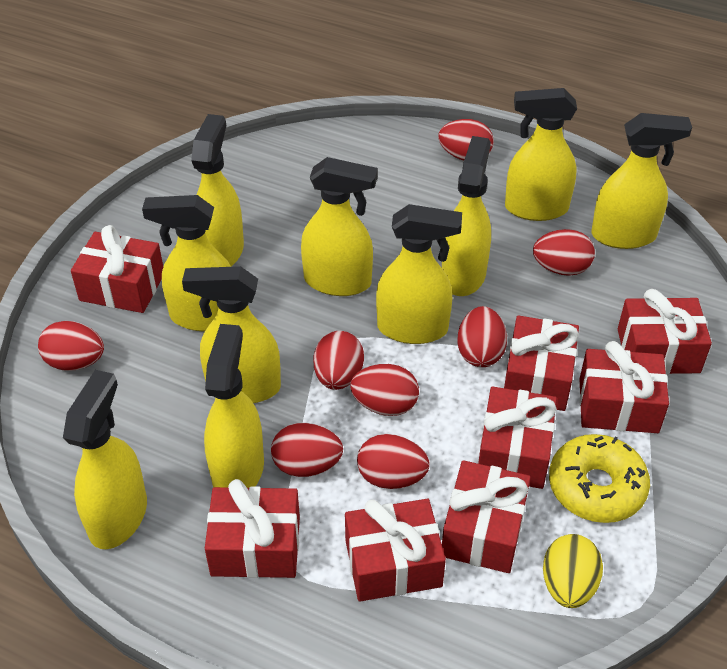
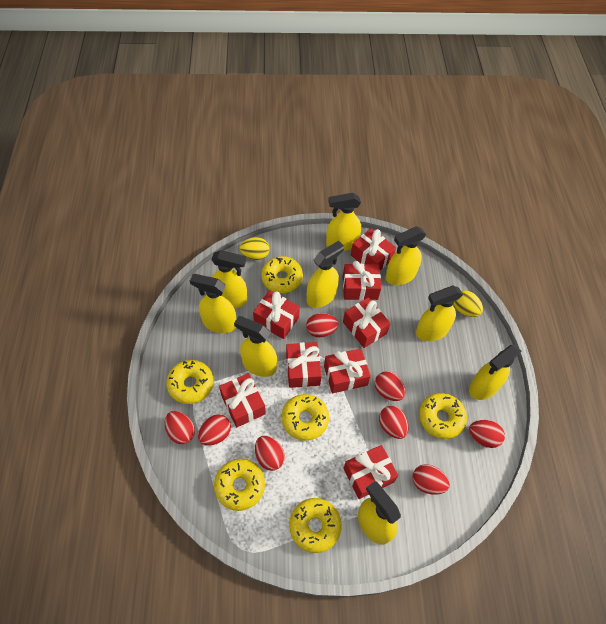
yellow donut: 1 -> 6
yellow egg: 1 -> 2
yellow spray bottle: 10 -> 9

